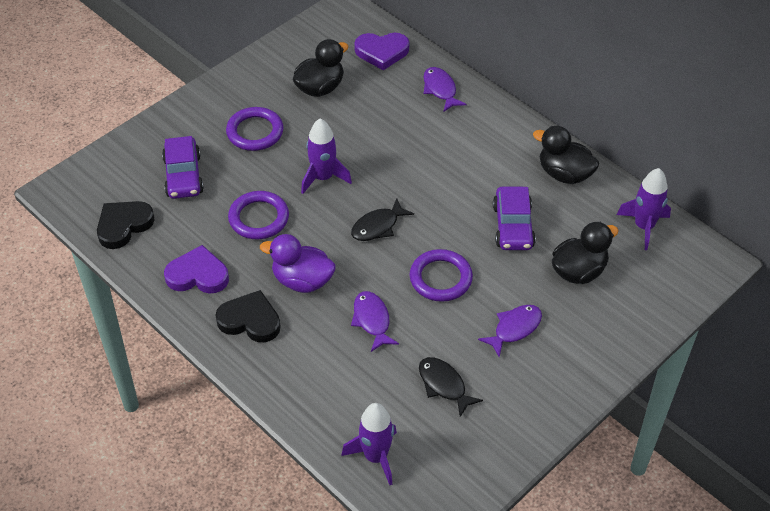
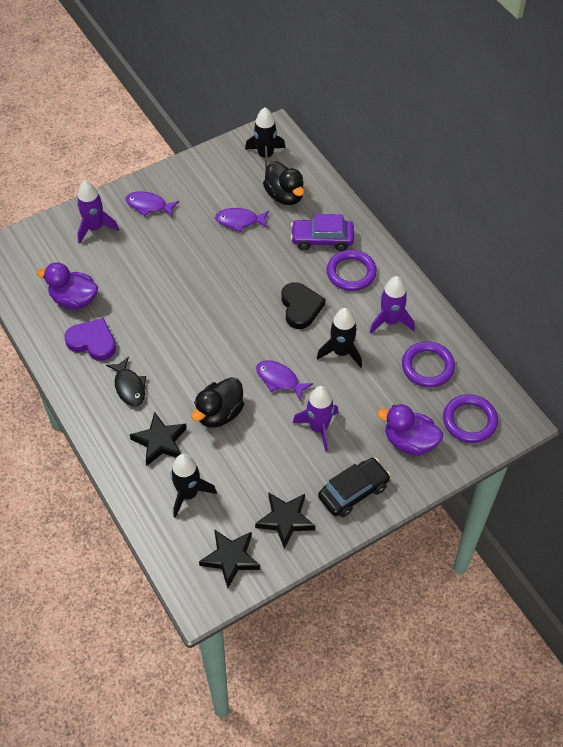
black car: 0 -> 1
black duck: 3 -> 2
black fish: 2 -> 1
black heart: 2 -> 1
black rocket: 0 -> 3
black star: 0 -> 3
purple car: 2 -> 1
purple duck: 1 -> 2
purple heart: 2 -> 1

